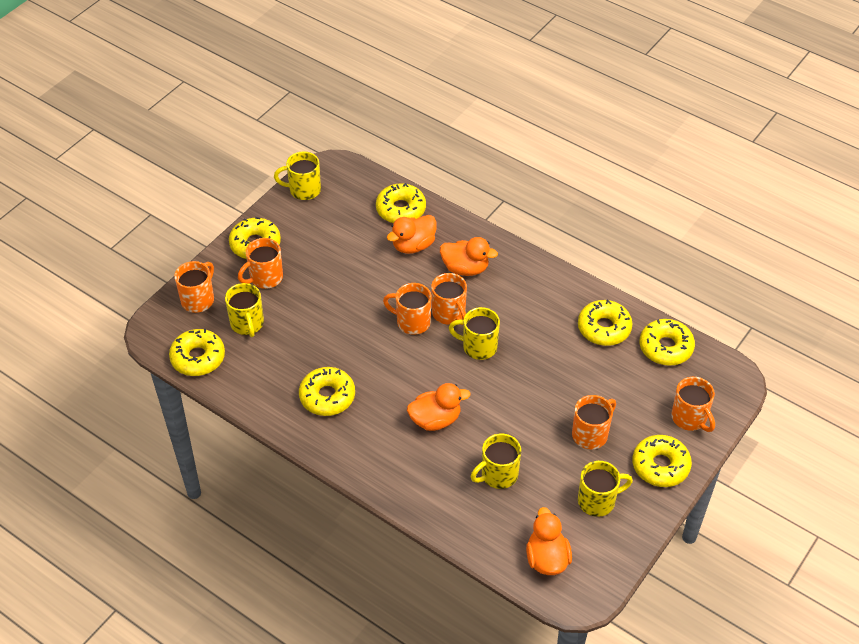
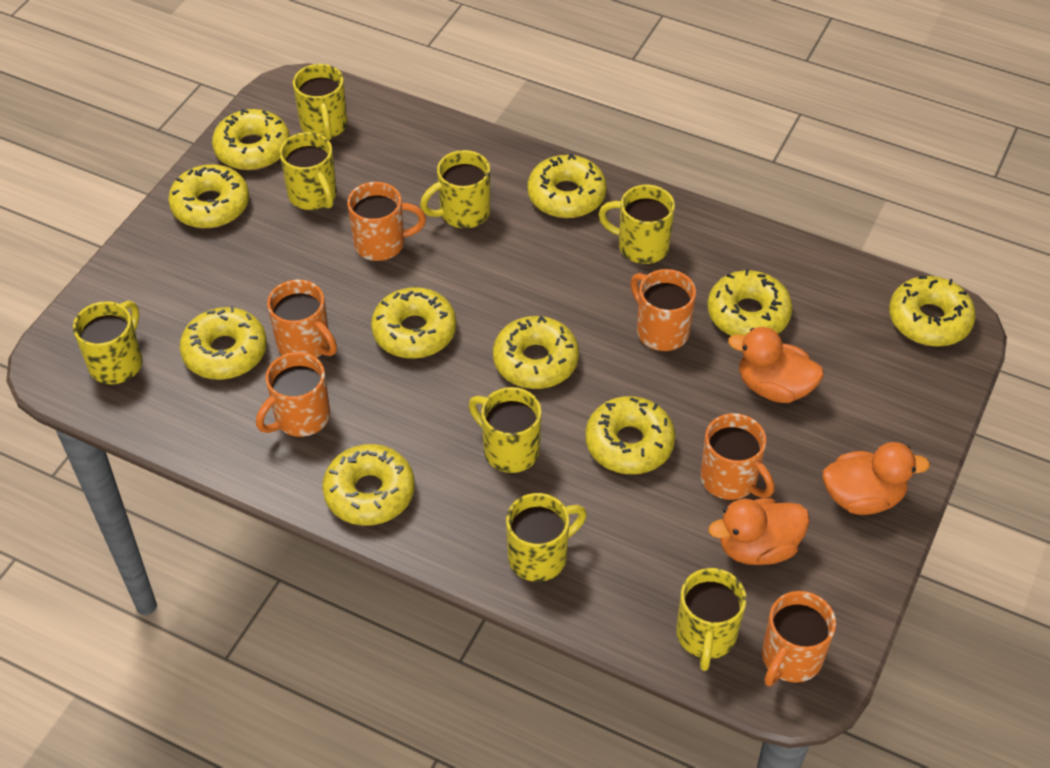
orange duck: 4 -> 3
yellow donut: 7 -> 10
yellow mug: 5 -> 8

